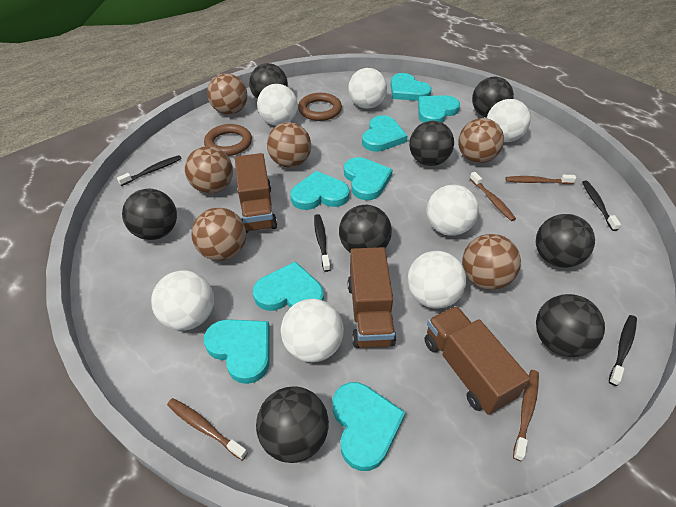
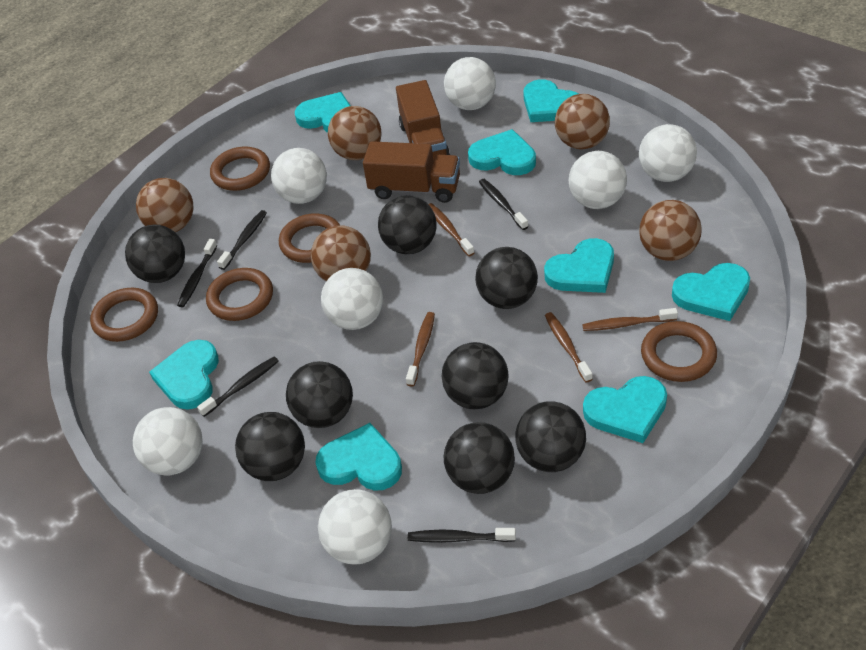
black toothbrush: 4 -> 5
brown ball: 6 -> 5
brown ring: 2 -> 5
brown truck: 3 -> 2

